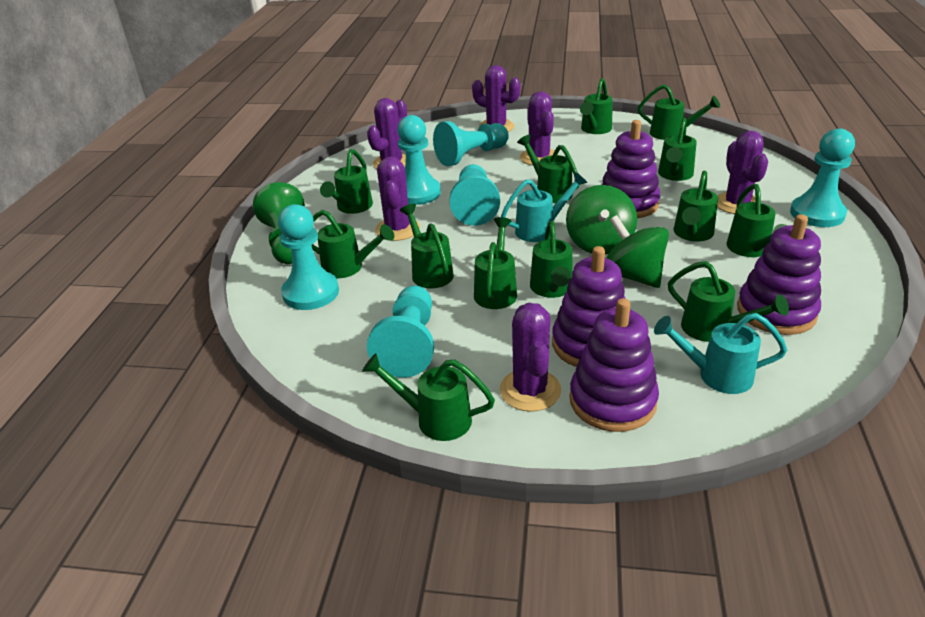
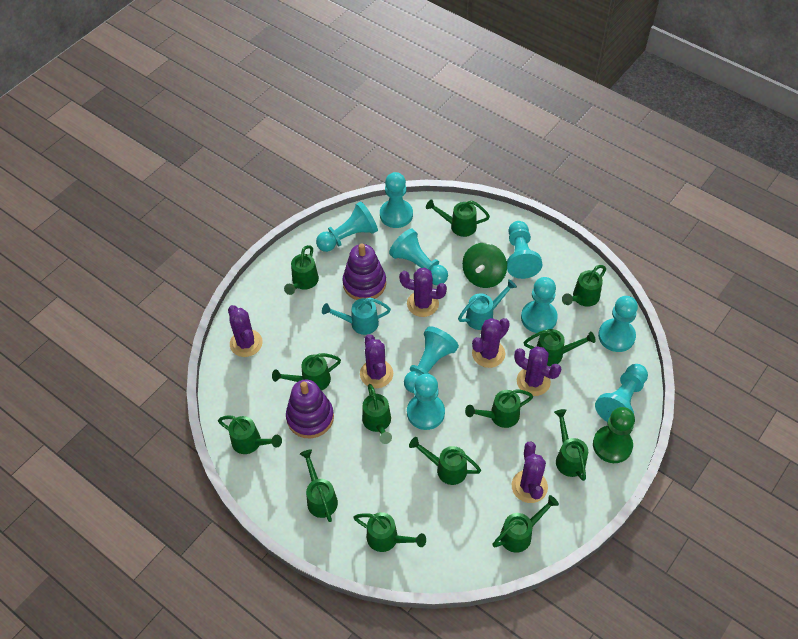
green spinning top: 2 -> 1
purple stacking toy: 4 -> 2
turquoise pawn: 6 -> 9

